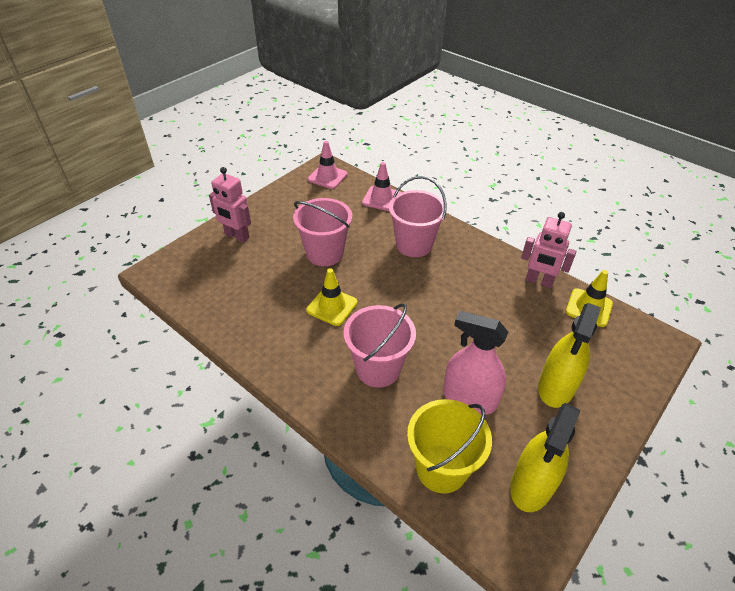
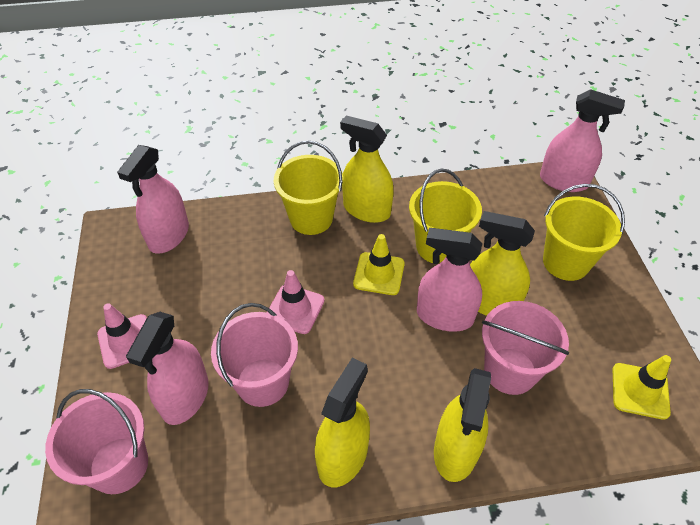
pink robot: 2 -> 0
pink spray bottle: 1 -> 4
yellow bucket: 1 -> 3
yellow spray bottle: 2 -> 4

